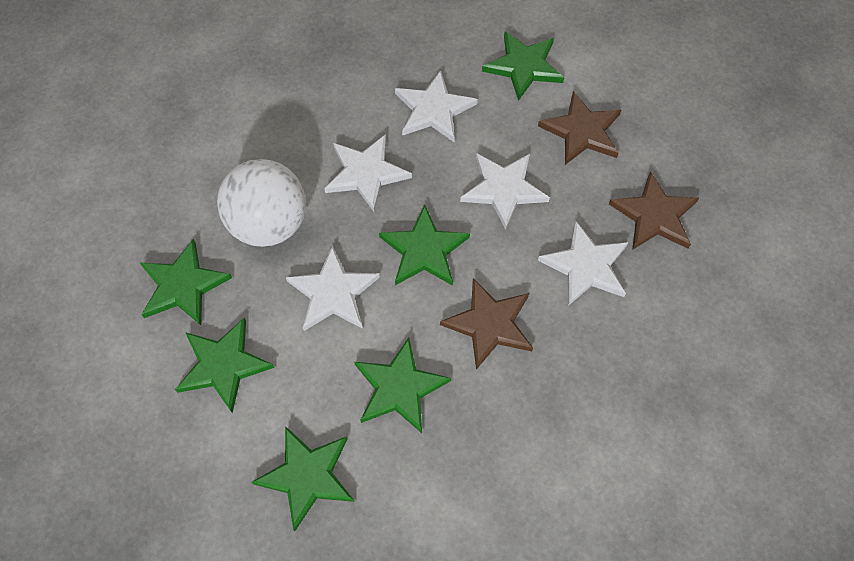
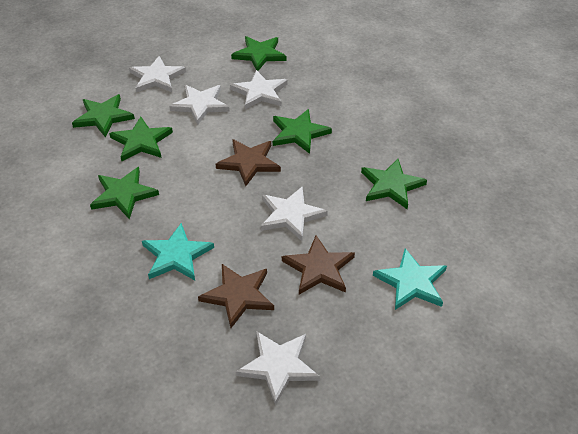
turquoise star: 0 -> 2
white ball: 1 -> 0

